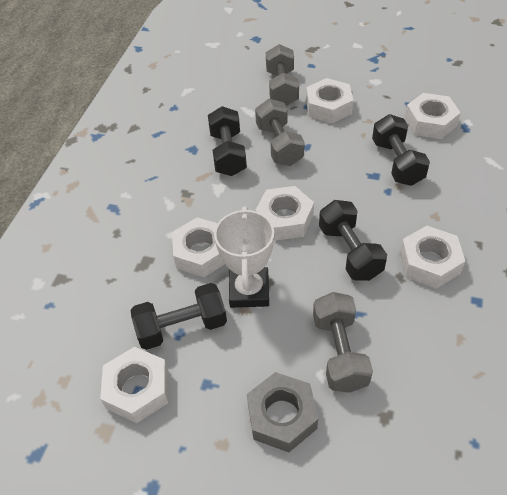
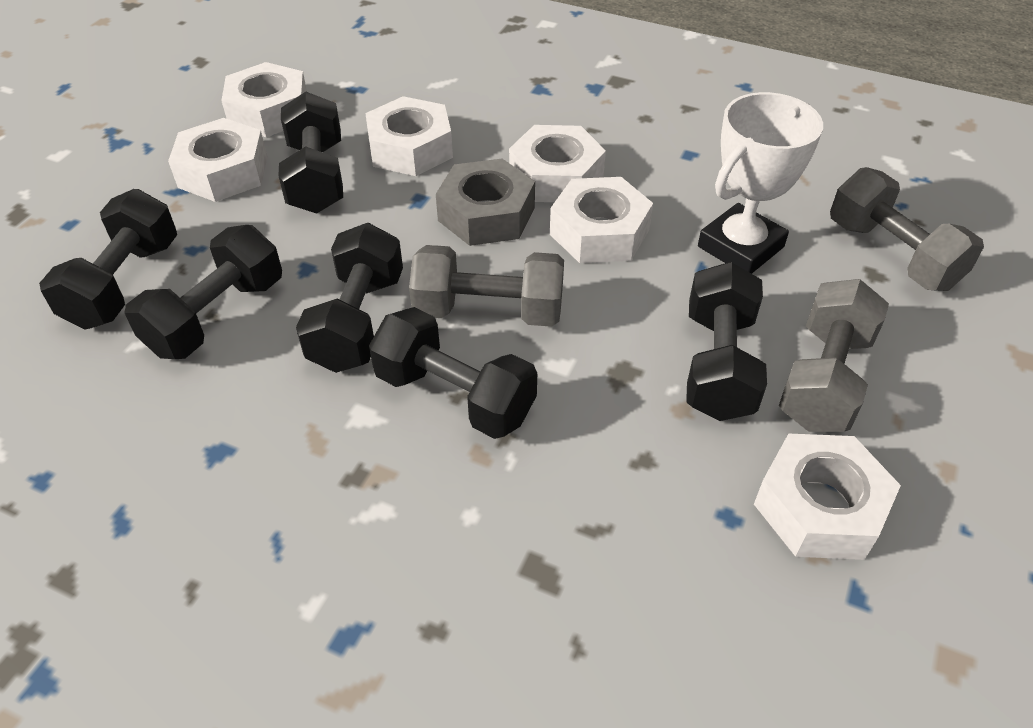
black dumbbell: 4 -> 6

